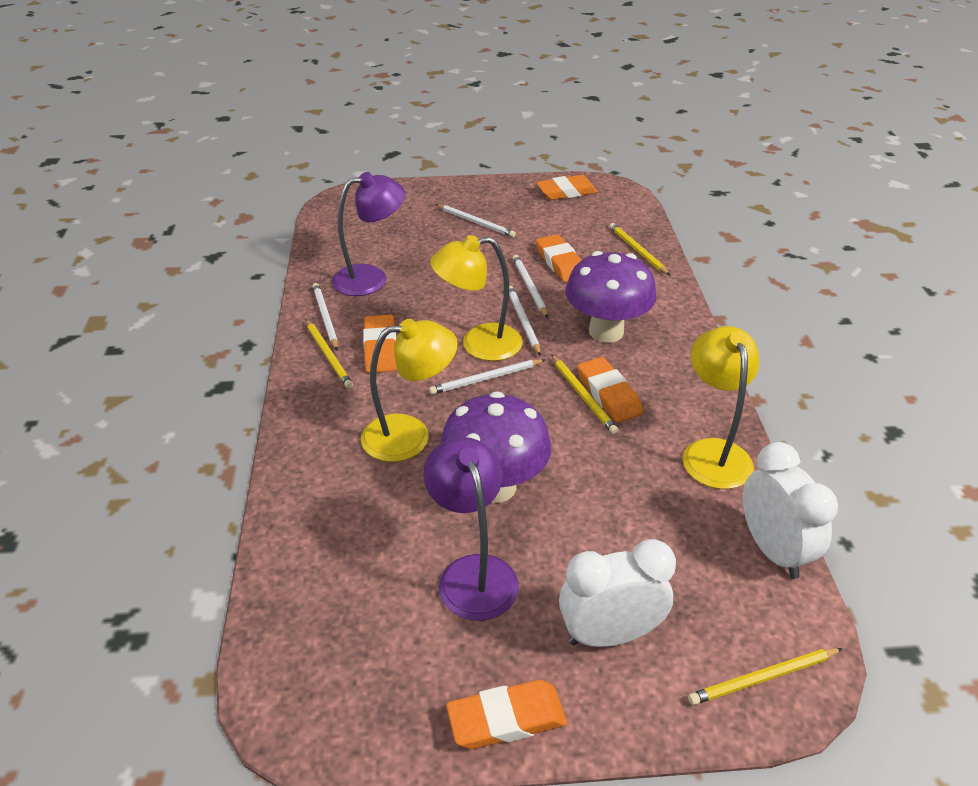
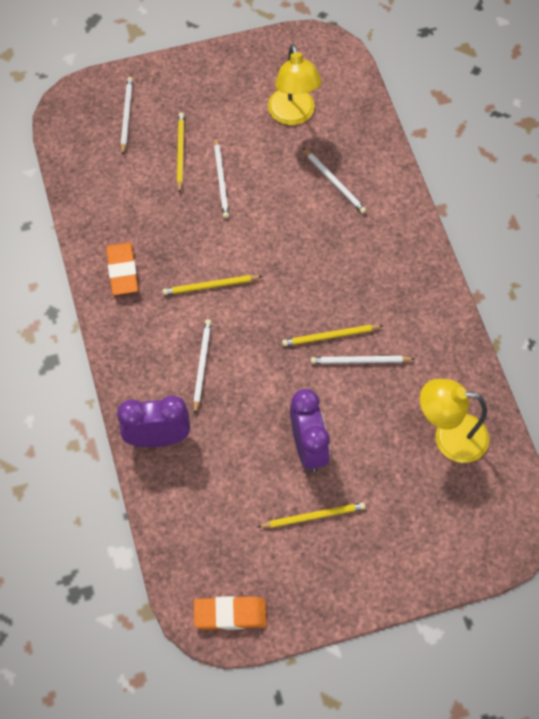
orange eraser: 5 -> 2
purple clock: 0 -> 2
purple lamp: 2 -> 0
purple mushroom: 2 -> 0
white clock: 2 -> 0
yellow lamp: 3 -> 2

